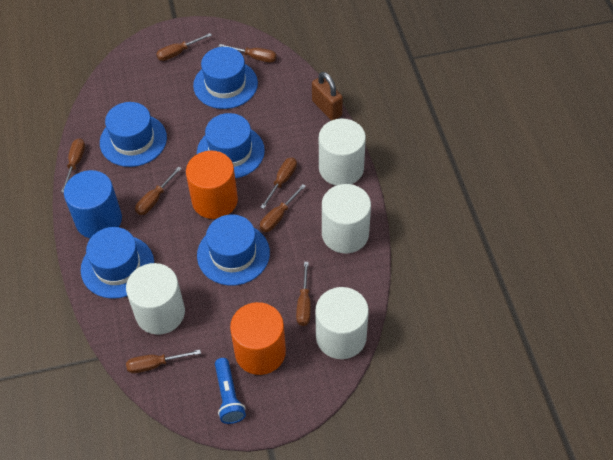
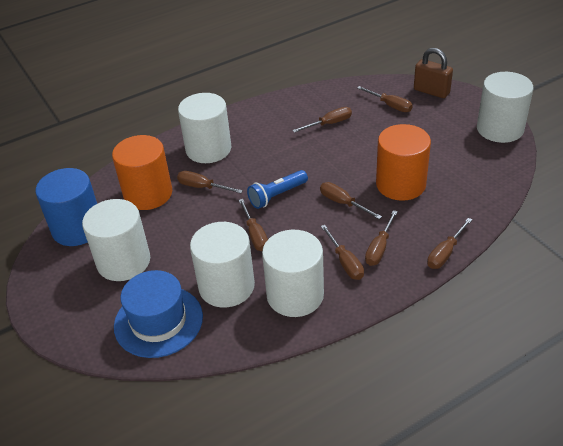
blue hat: 5 -> 1
white cylinder: 4 -> 5

